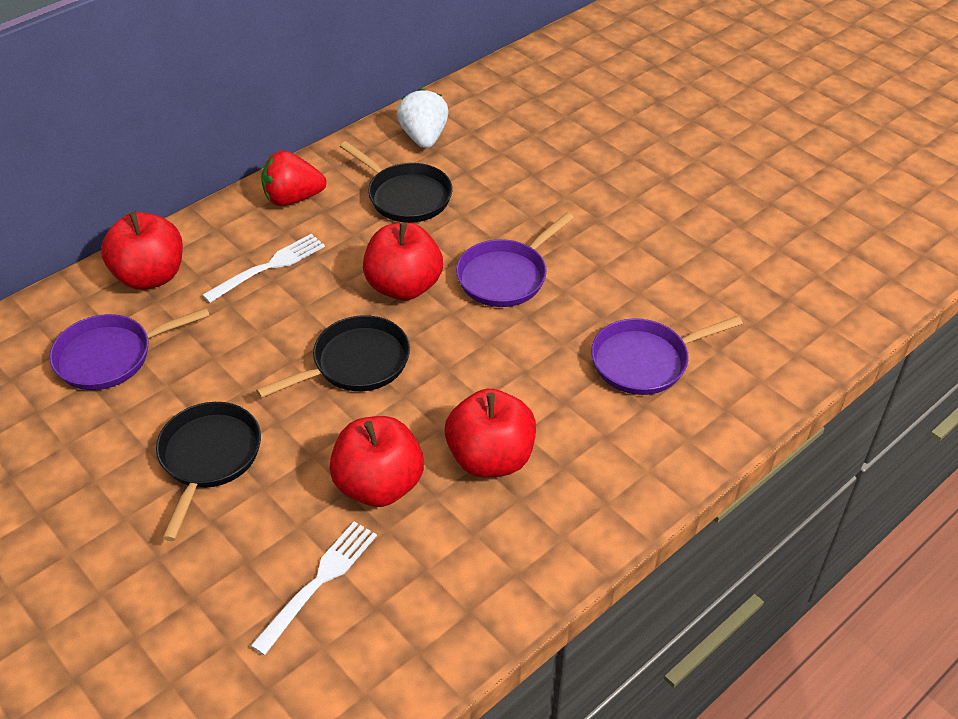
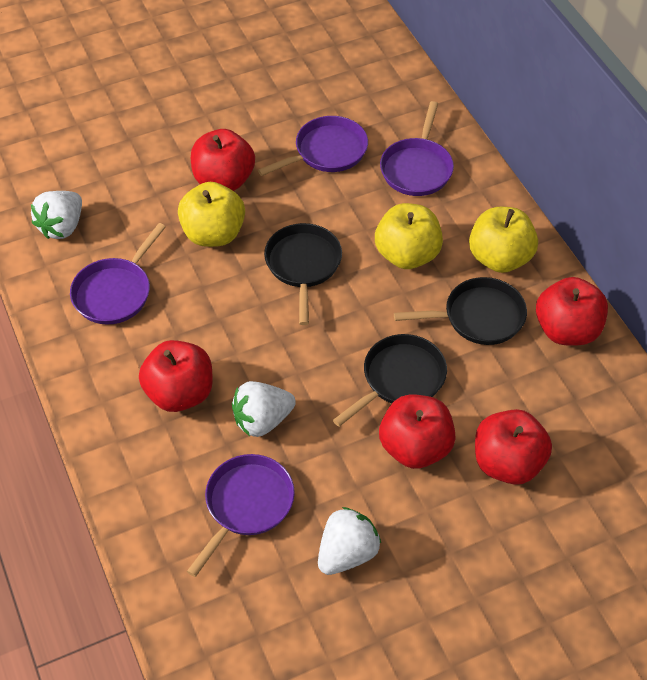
purple pan: 3 -> 4
red apple: 4 -> 5
red strawberry: 1 -> 0
white fork: 2 -> 0
white strawberry: 1 -> 3
yellow apple: 0 -> 3

